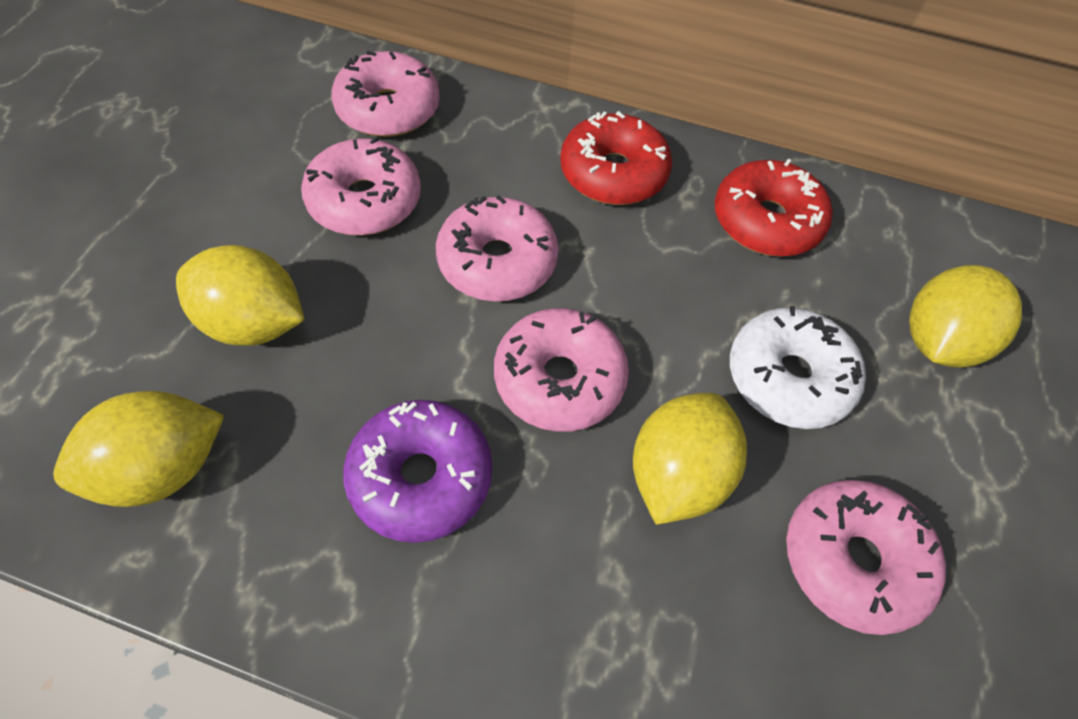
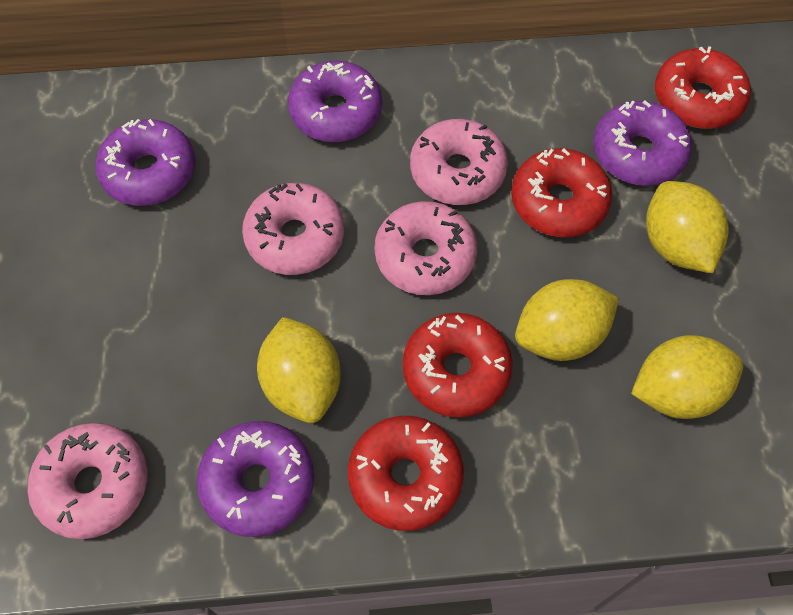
pink donut: 5 -> 4
purple donut: 1 -> 4
red donut: 2 -> 4
white donut: 1 -> 0

